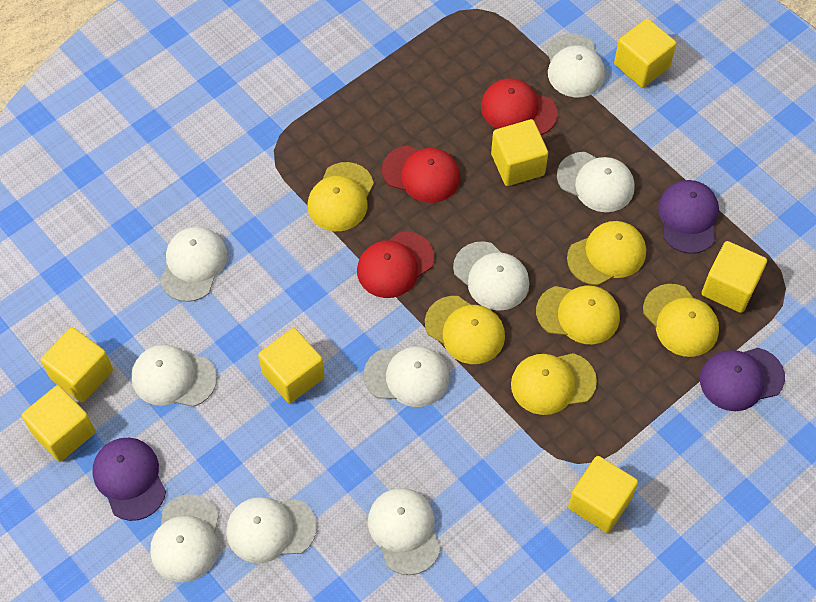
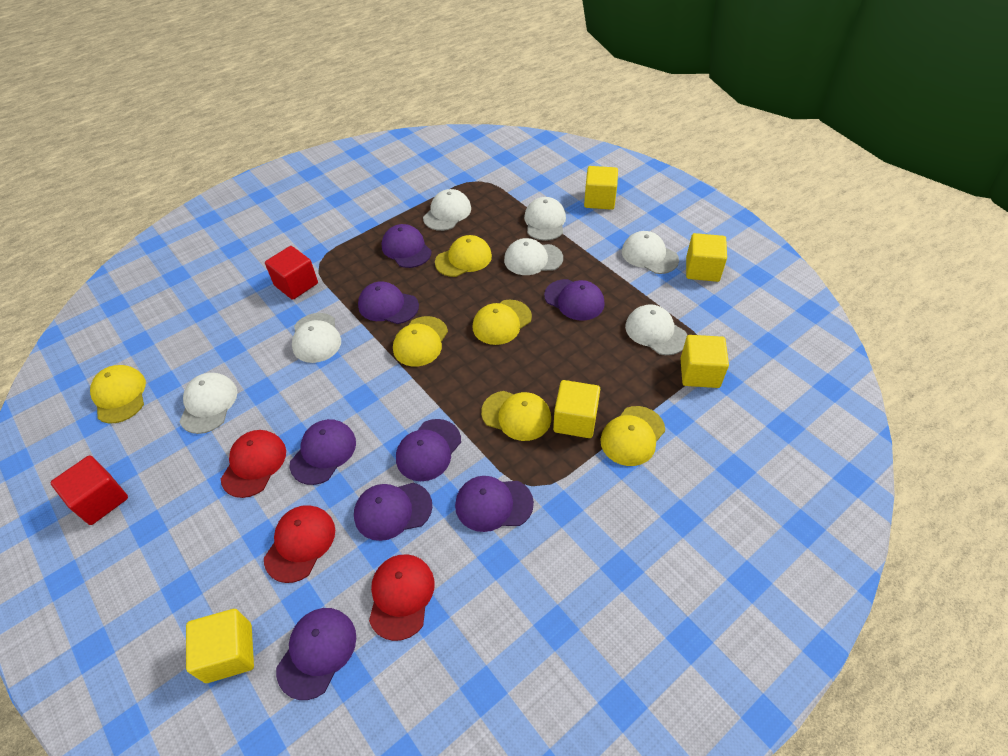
purple cap: 3 -> 8
red cube: 0 -> 2
white cap: 9 -> 7
yellow cube: 7 -> 5

